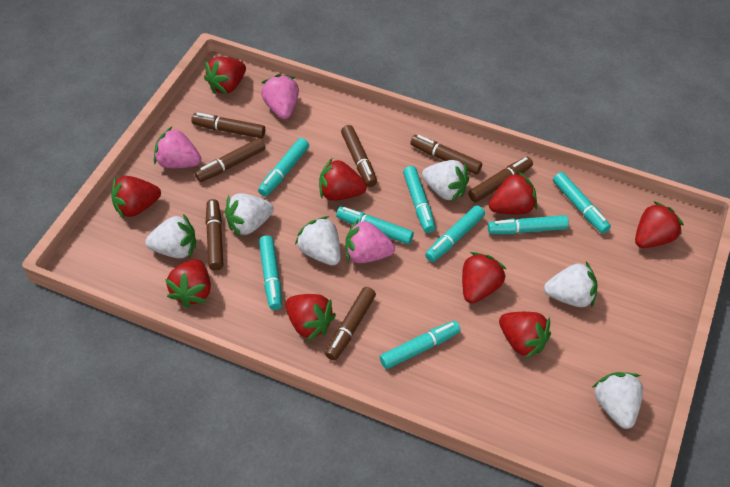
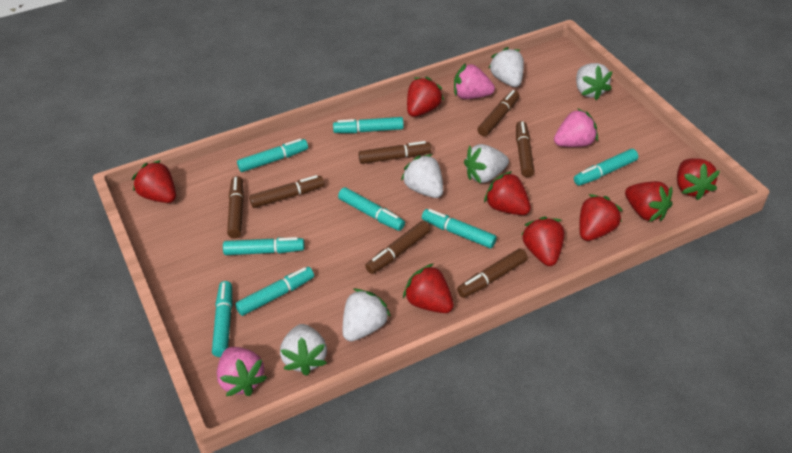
red strawberry: 9 -> 8

